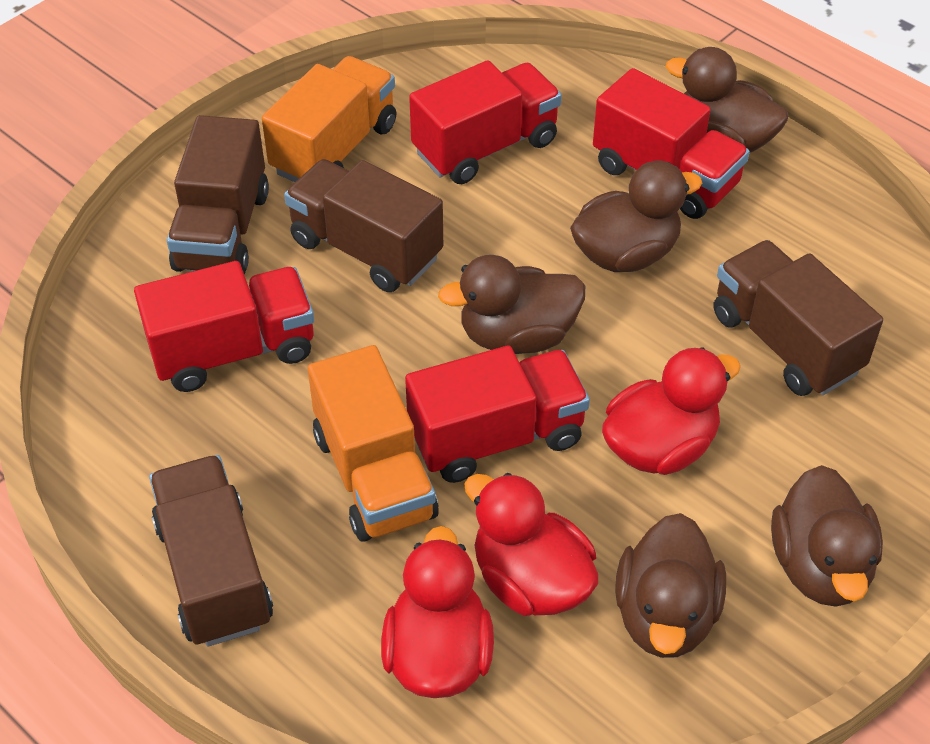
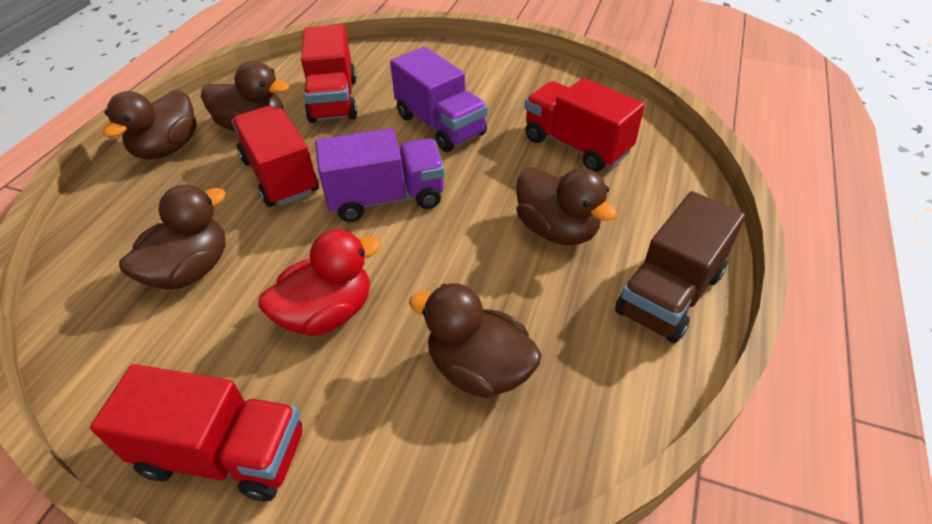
brown truck: 4 -> 1
orange truck: 2 -> 0
purple truck: 0 -> 2
red duck: 3 -> 1

